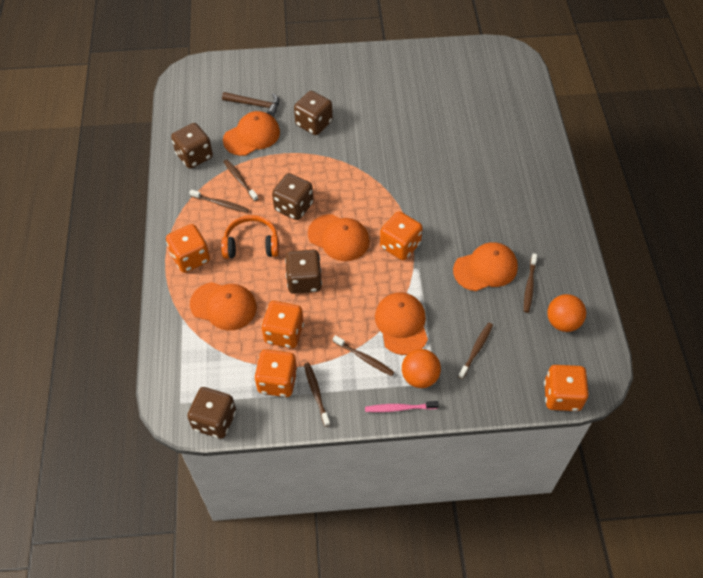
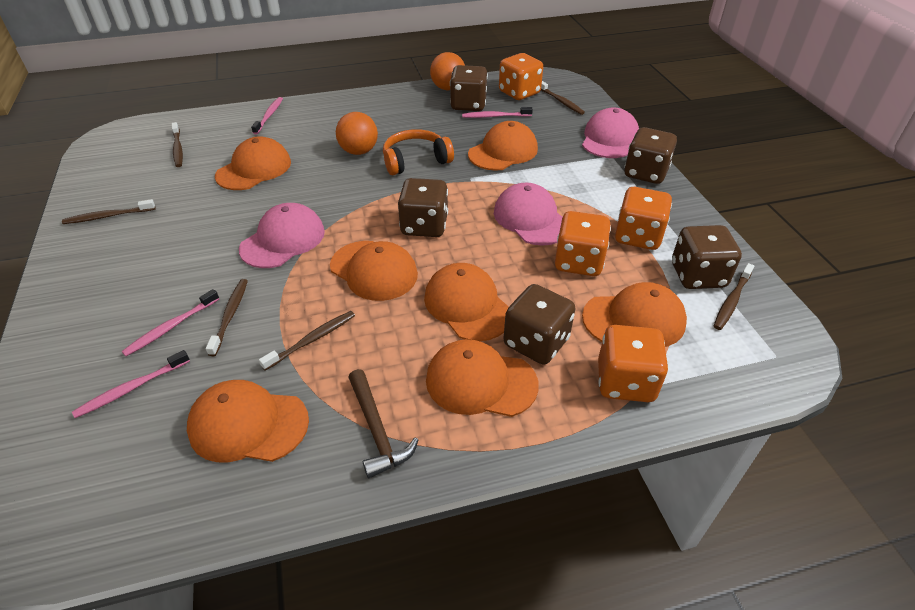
orange cap: 5 -> 7
orange dice: 5 -> 4
pink cap: 0 -> 3
pink toothbrush: 1 -> 4

